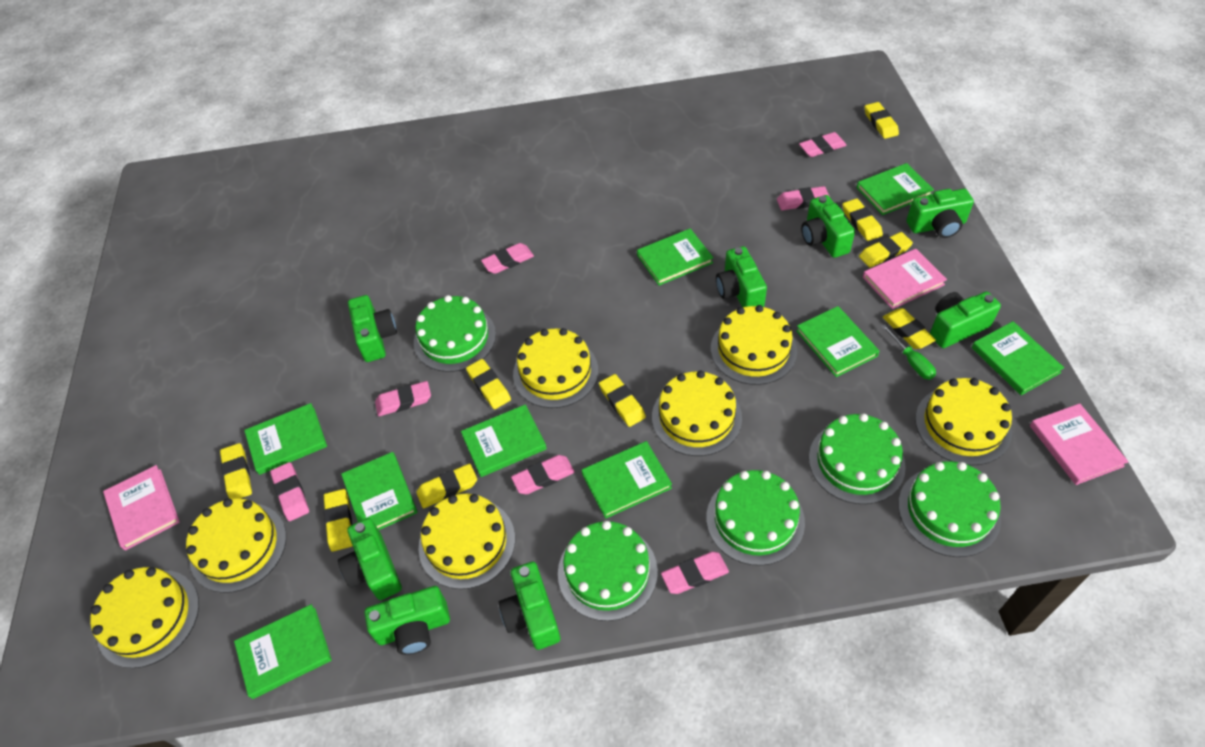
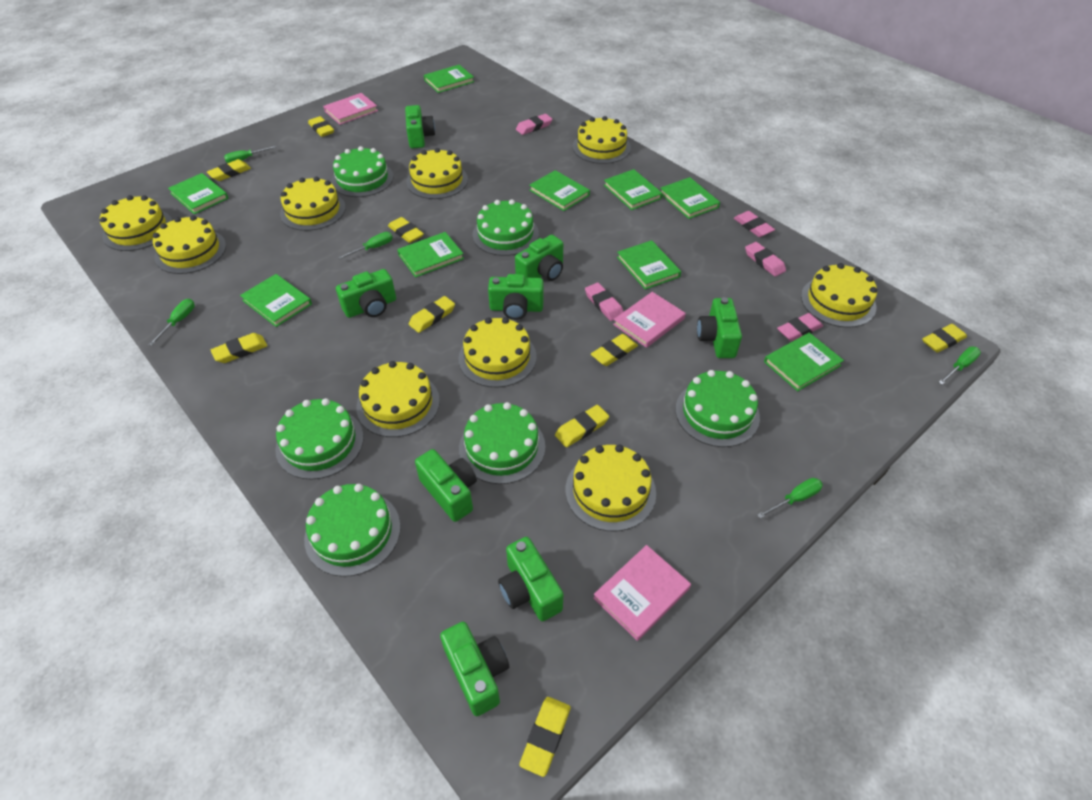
green cake: 5 -> 6
green screwdriver: 1 -> 5
pink eraser: 7 -> 5
yellow cake: 7 -> 9

